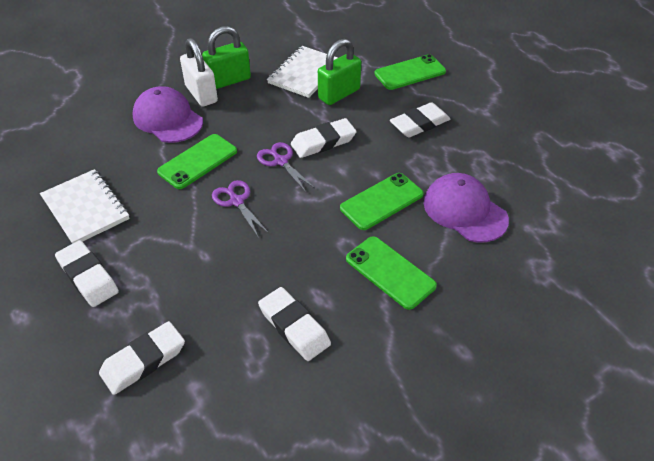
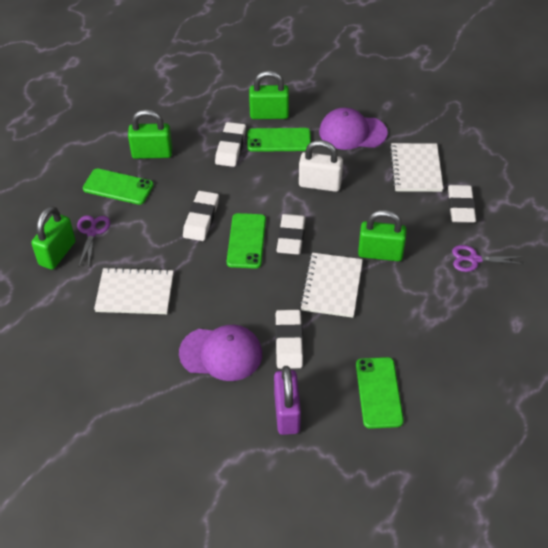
green padlock: 2 -> 4
purple padlock: 0 -> 1
white notebook: 2 -> 3

